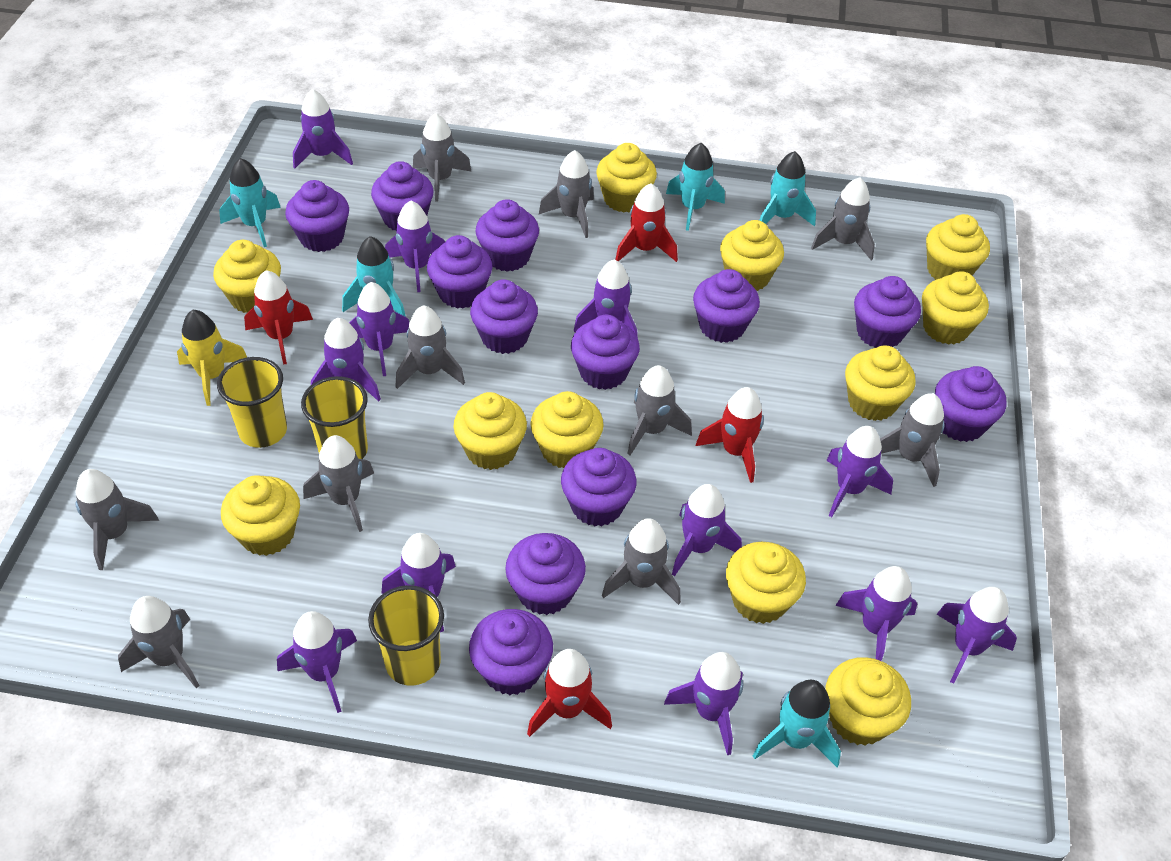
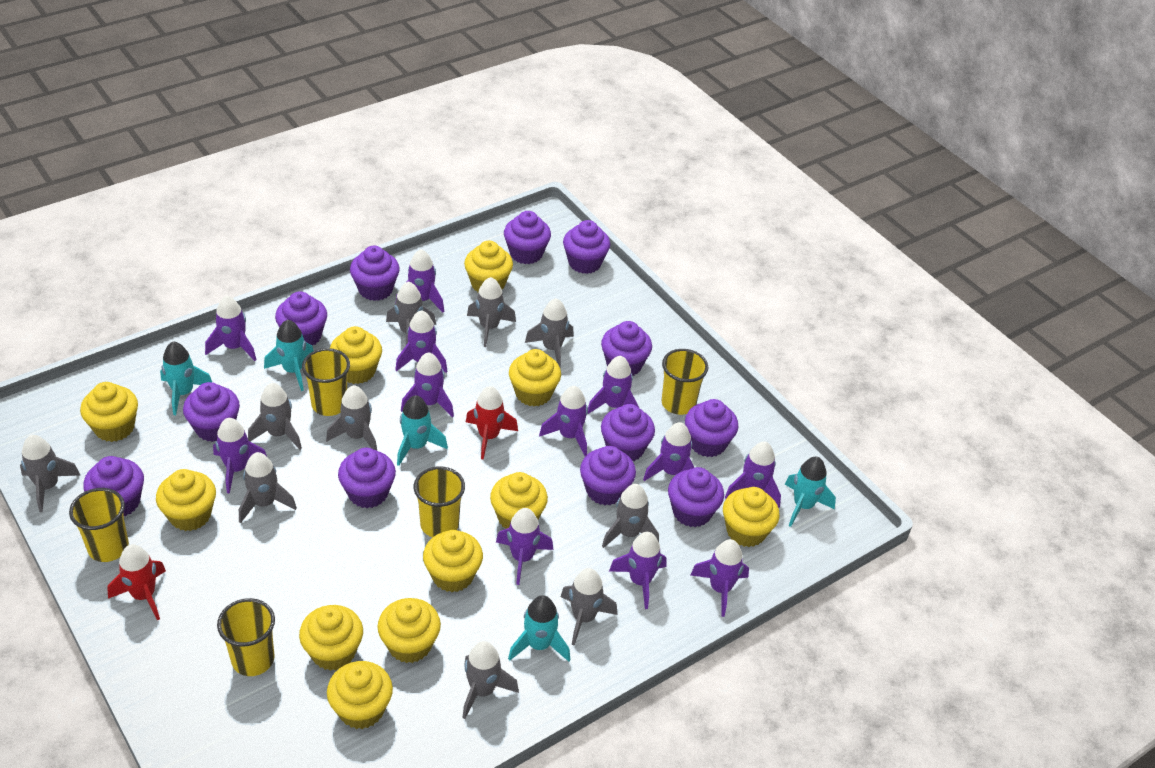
red rocket: 4 -> 2
yellow cup: 3 -> 5
yellow rocket: 1 -> 0

